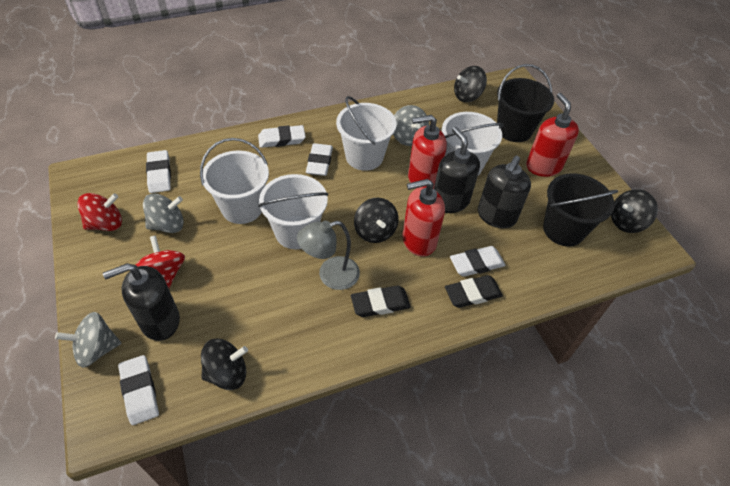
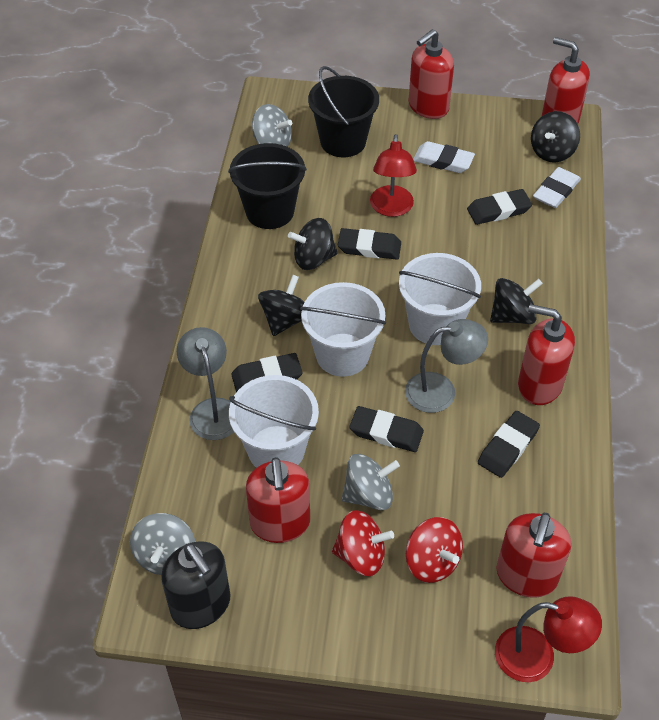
black eraser: 2 -> 5
black soap dispenser: 3 -> 1
grey lamp: 1 -> 2
red lamp: 0 -> 2
red soap dispenser: 3 -> 5
white bucket: 4 -> 3
white eraser: 5 -> 2

